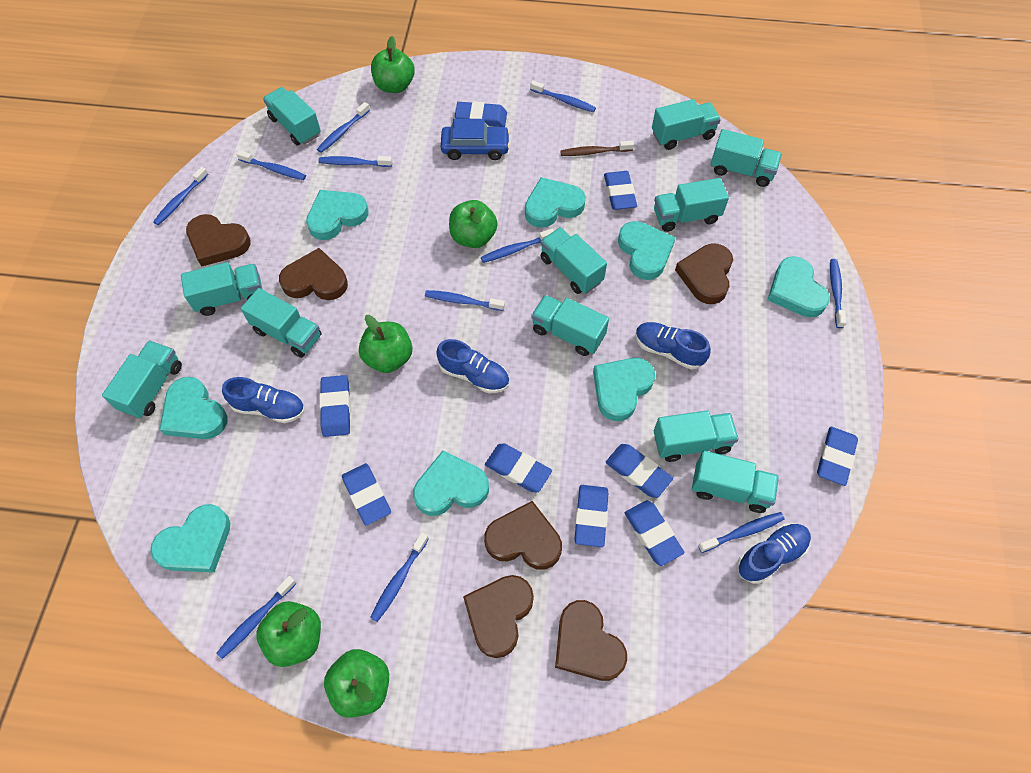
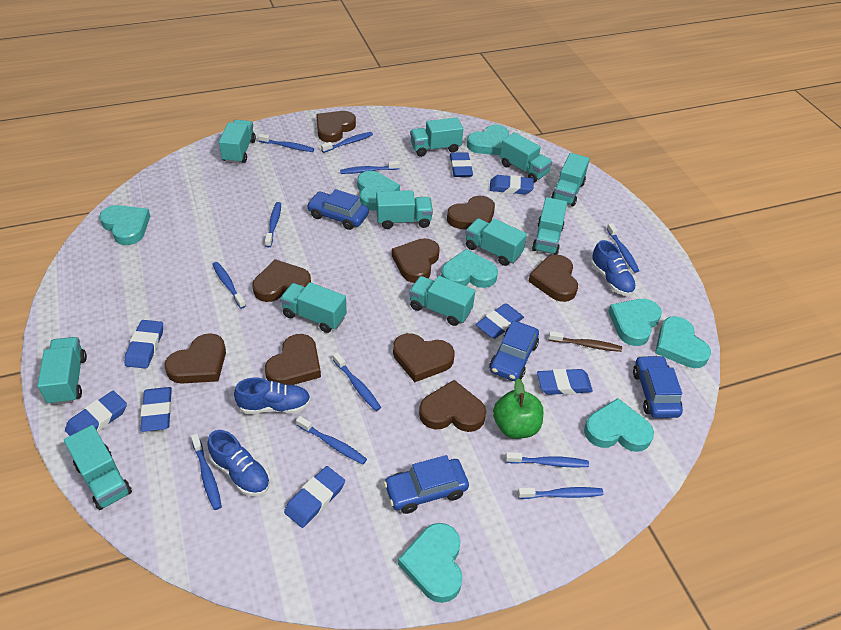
blue car: 1 -> 4
blue eraser: 9 -> 8
blue shoe: 4 -> 3
brown heart: 6 -> 9
green apple: 5 -> 1

